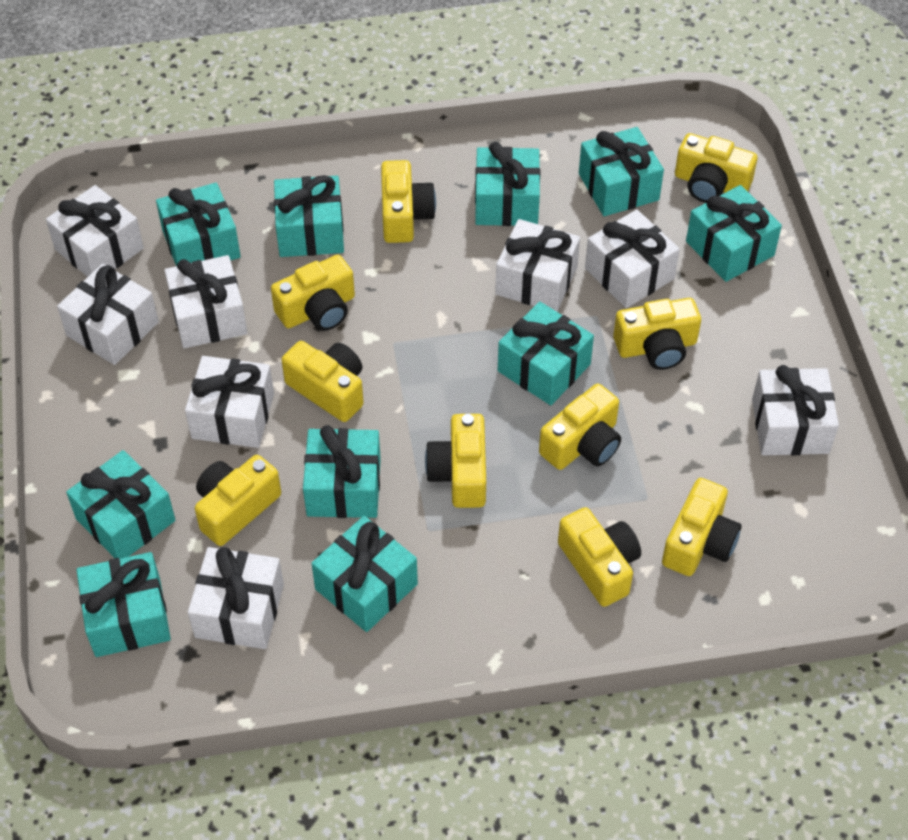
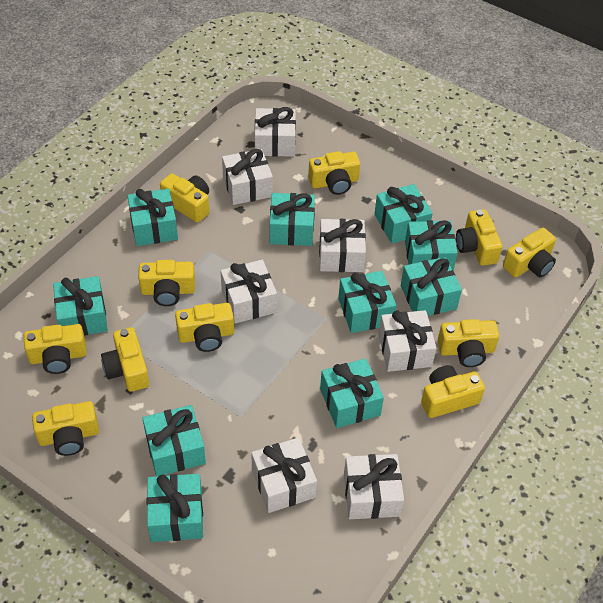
white gift: 8 -> 7
yellow camera: 10 -> 11

